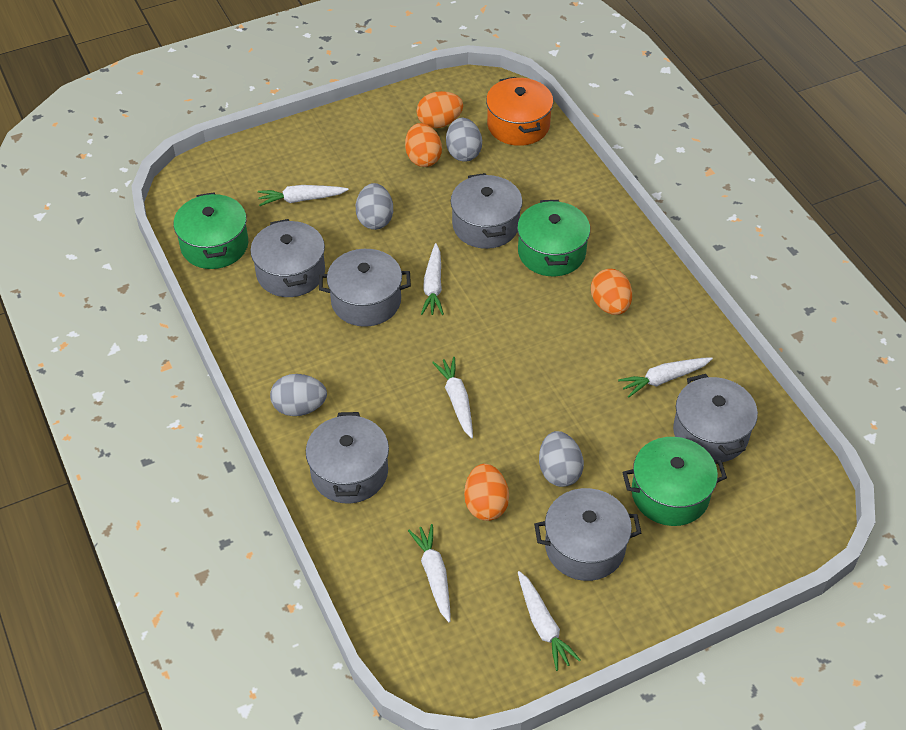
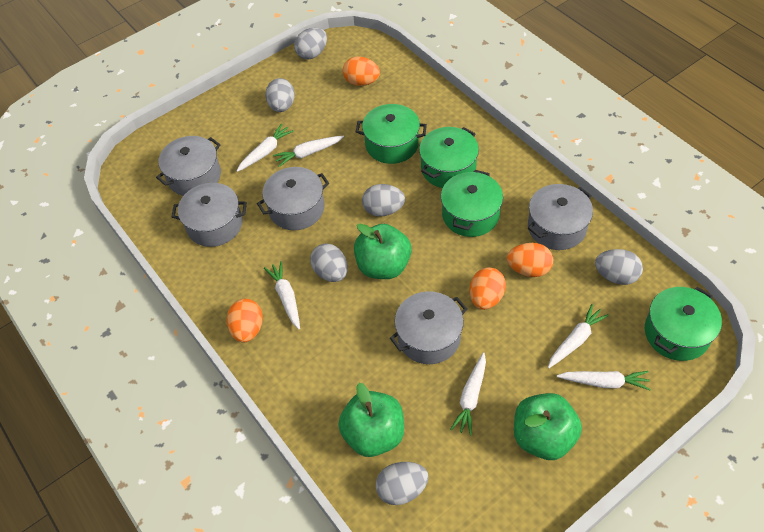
green apple: 0 -> 3
green pot: 3 -> 4
grey egg: 4 -> 6
grey pot: 6 -> 5
orange pot: 1 -> 0

